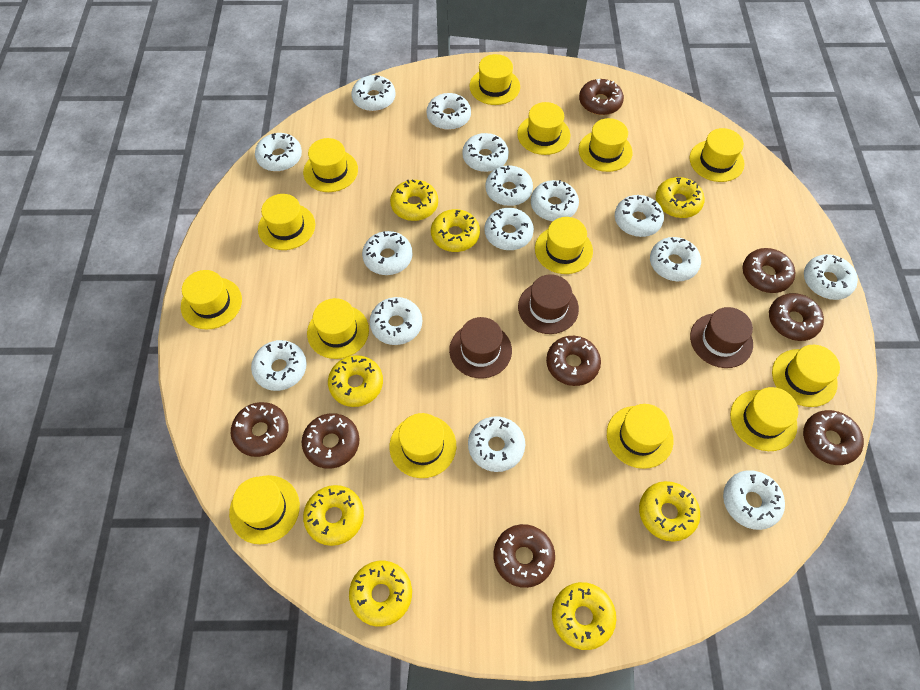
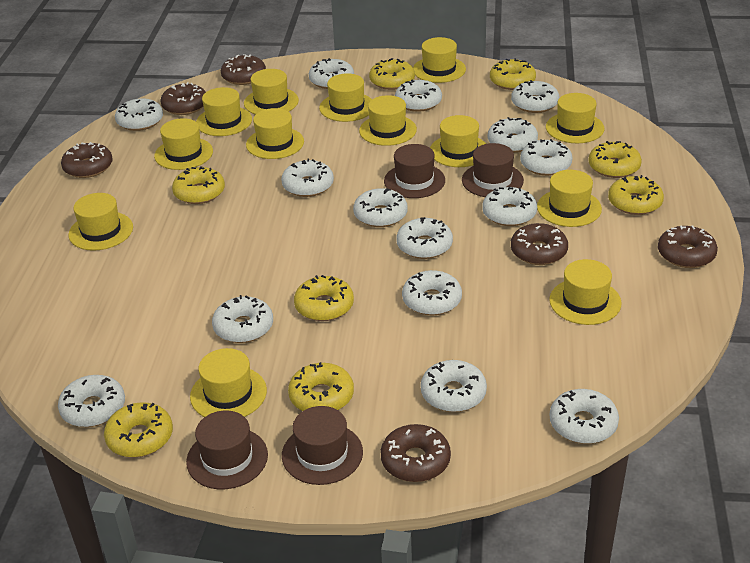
brown donut: 8 -> 6
brown hat: 3 -> 4
yellow hat: 14 -> 13

